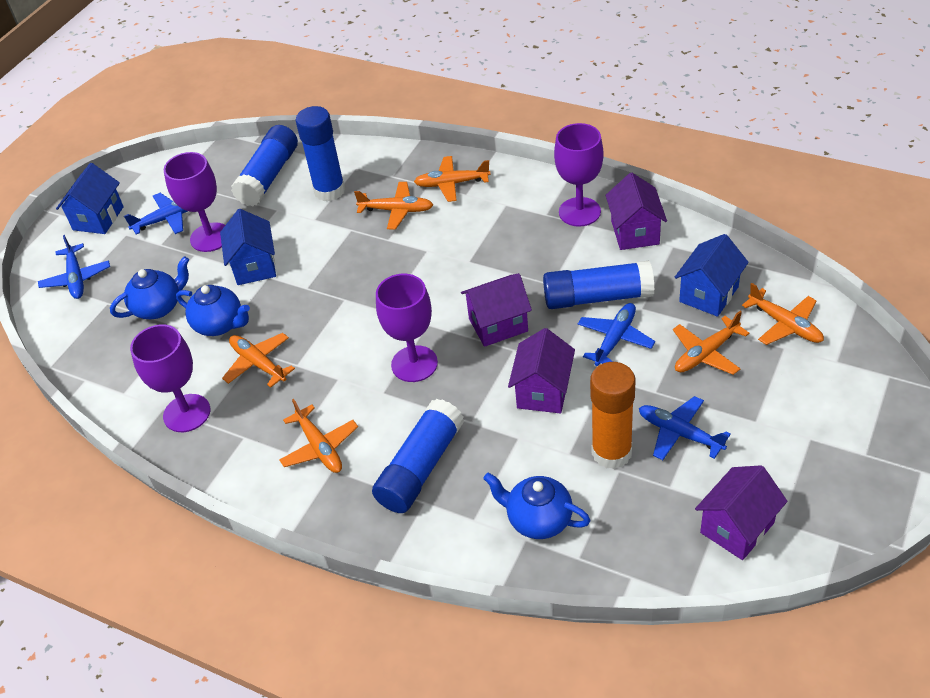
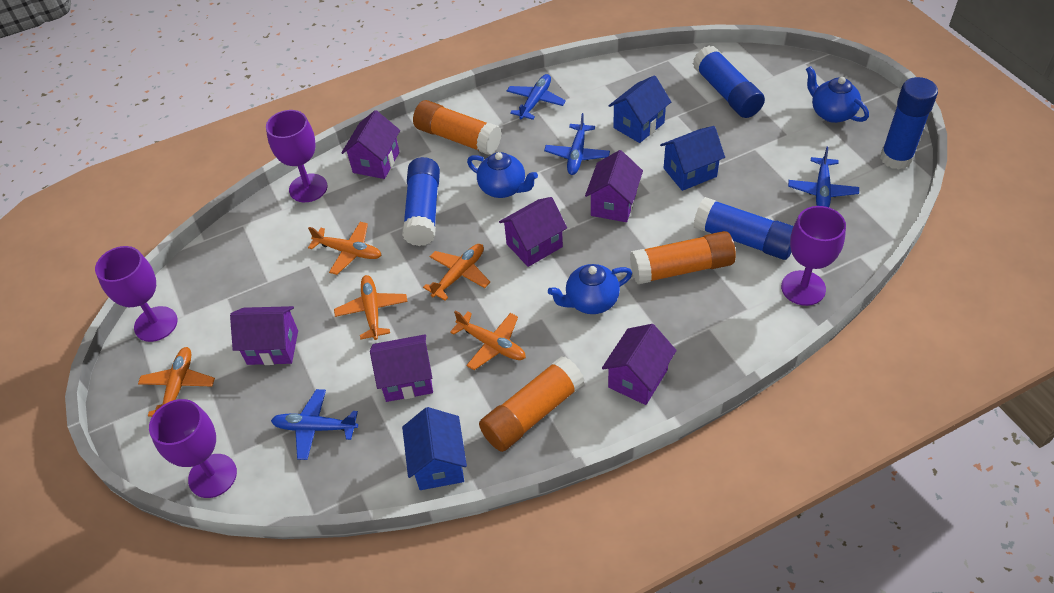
orange glue stick: 1 -> 3
orange plane: 6 -> 5
purple house: 4 -> 6

